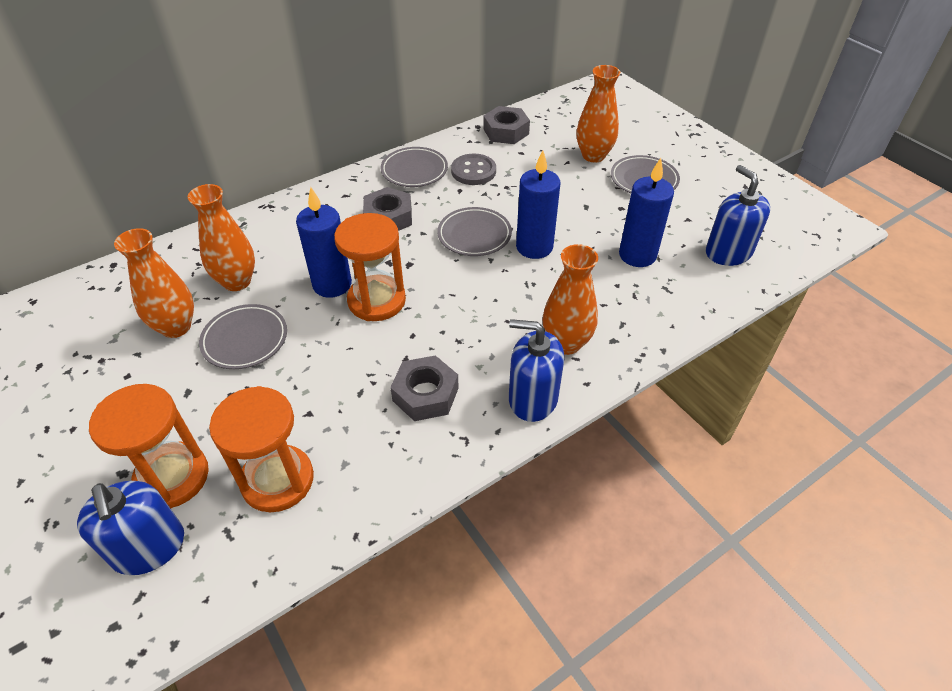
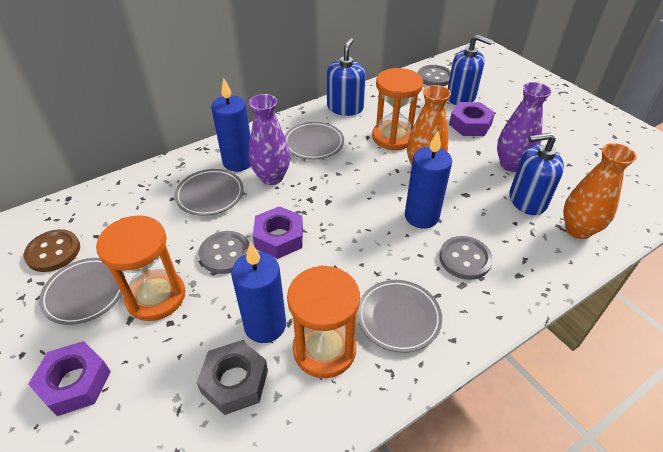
brown button: 0 -> 1
grey button: 1 -> 3
grey nut: 3 -> 1
orange vase: 4 -> 2
purple nut: 0 -> 3
purple vase: 0 -> 2

